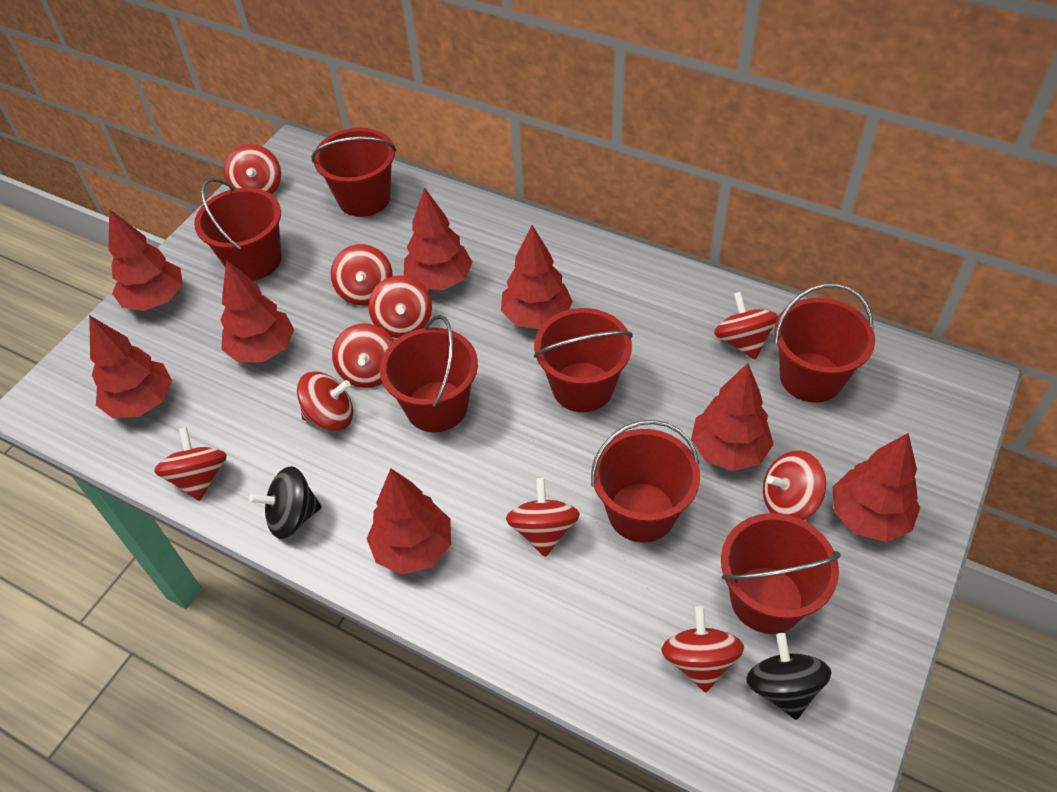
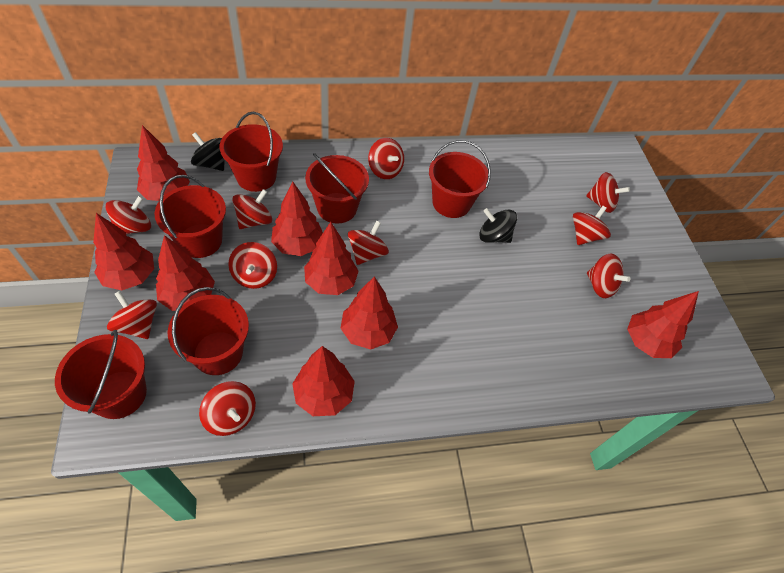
red bucket: 7 -> 6

